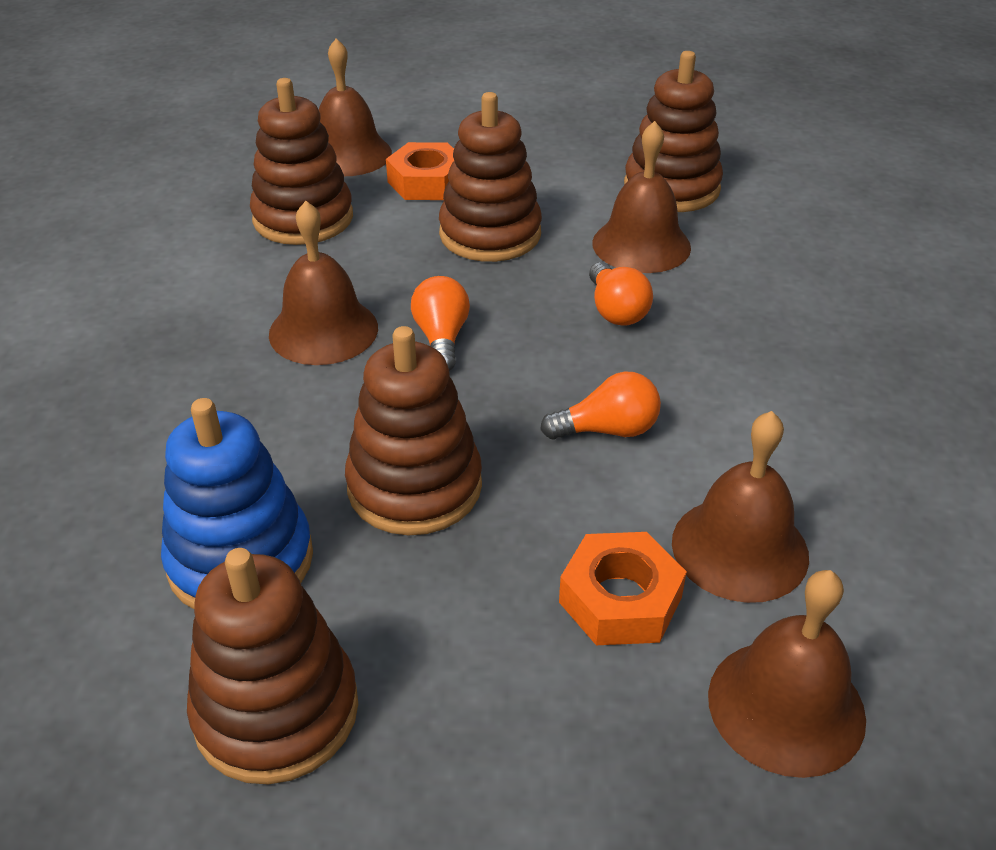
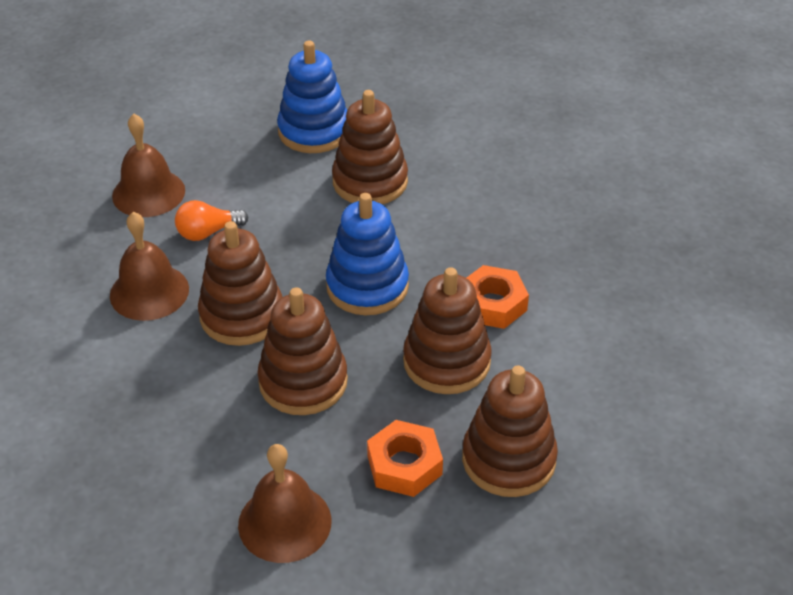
blue stacking toy: 1 -> 2
brown bell: 5 -> 3
orange light bulb: 3 -> 1

